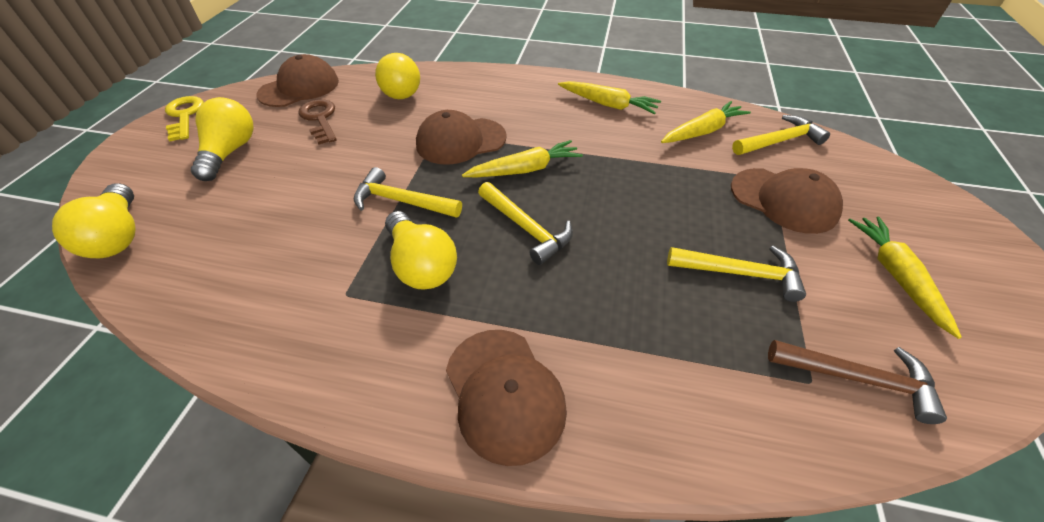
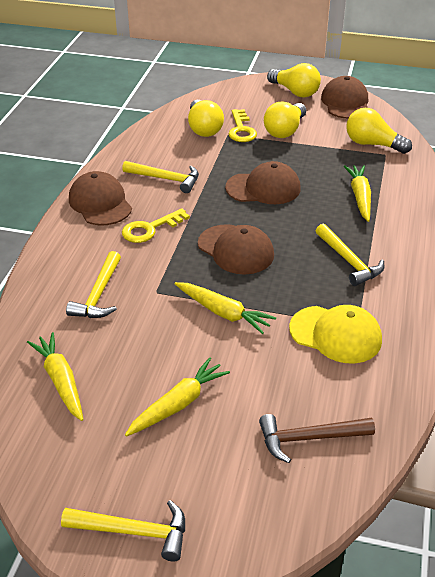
brown key: 1 -> 0
yellow cap: 0 -> 1
yellow key: 1 -> 2

